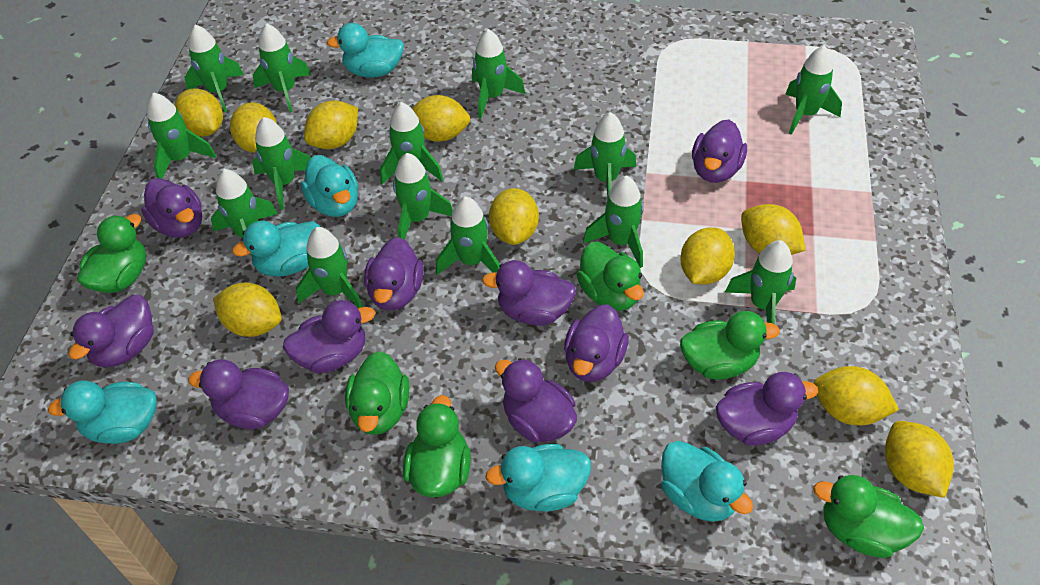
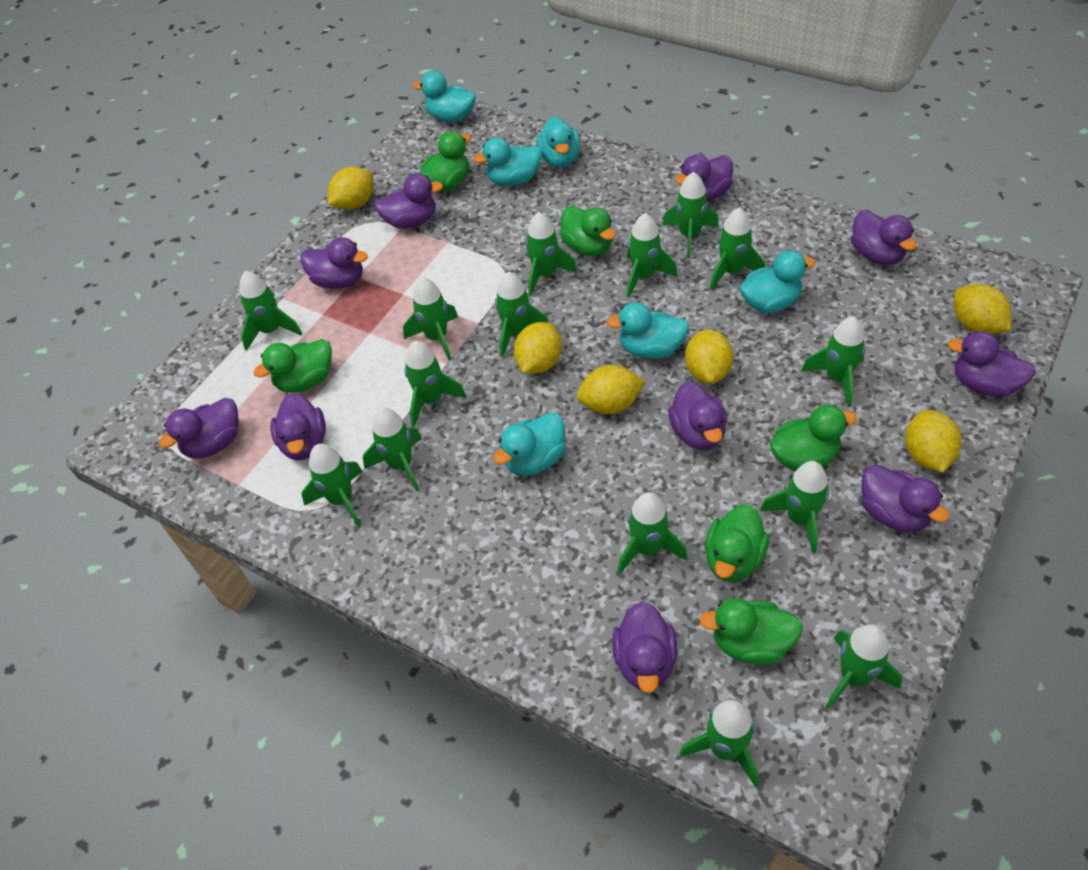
green rocket: 14 -> 15
yellow lemon: 10 -> 6

